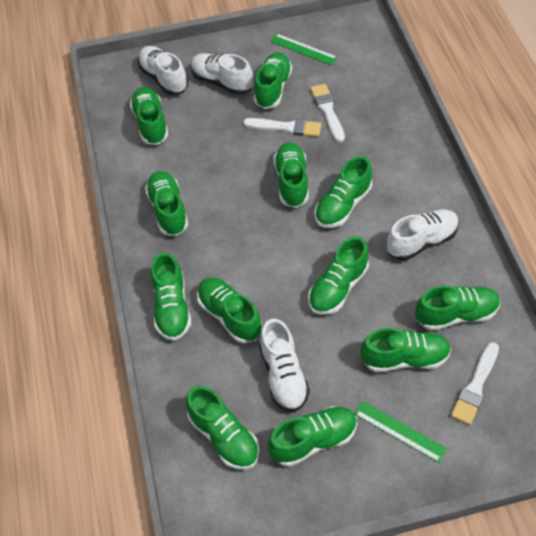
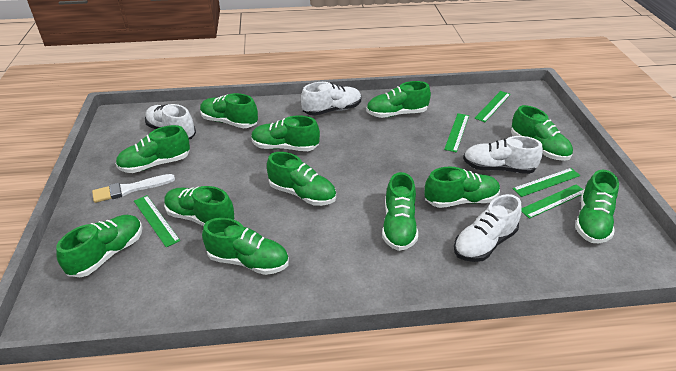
green ruler: 2 -> 5
white brush: 3 -> 1

